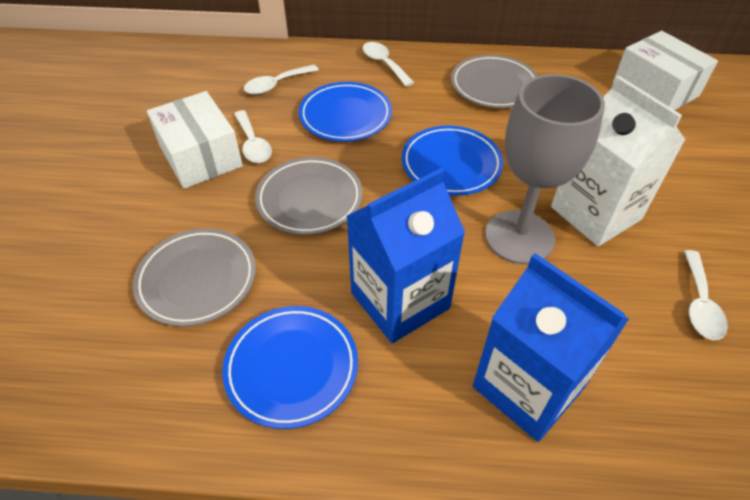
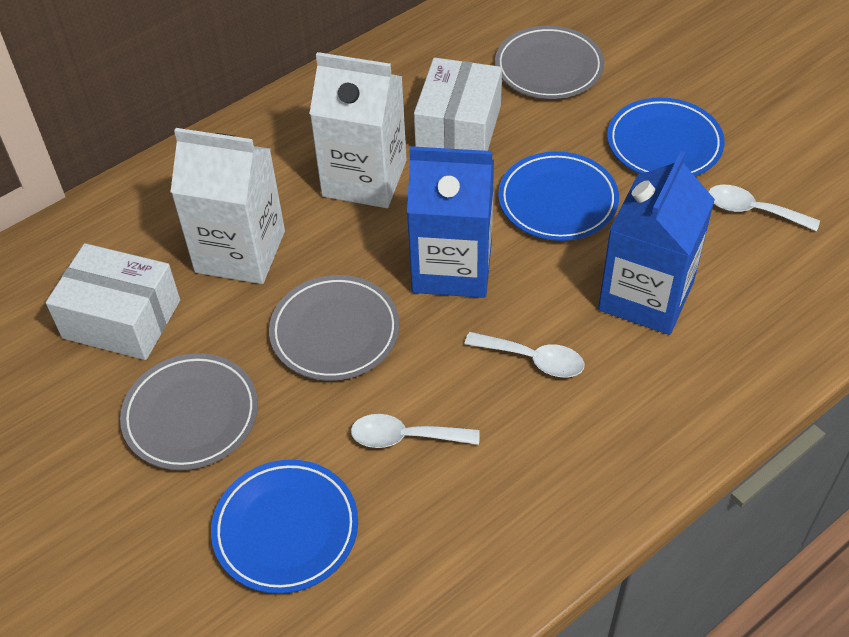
grey goblet: 1 -> 0
white carton: 1 -> 2
white spoon: 4 -> 3

